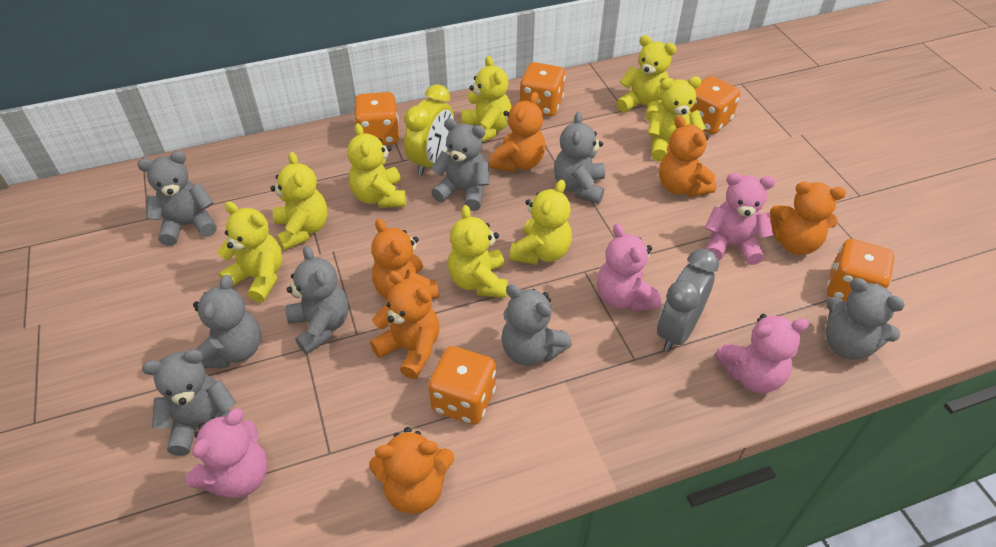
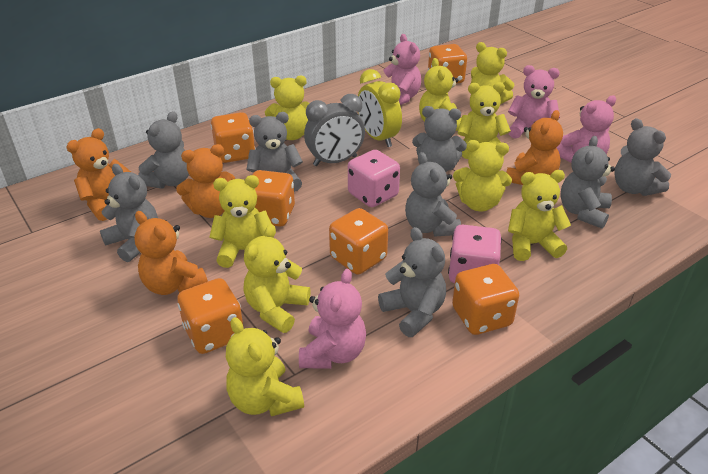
orange dice: 5 -> 6
orange teddy bear: 6 -> 4
pink dice: 0 -> 2
yellow teddy bear: 8 -> 9

